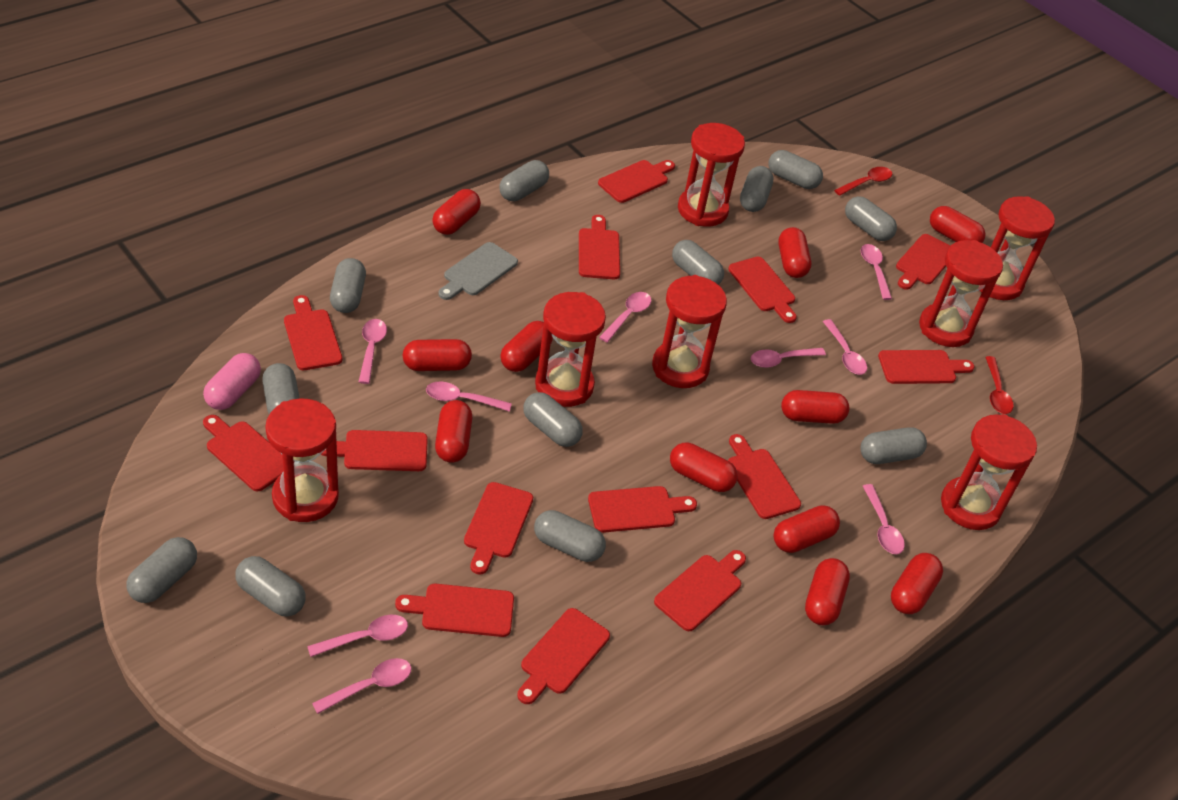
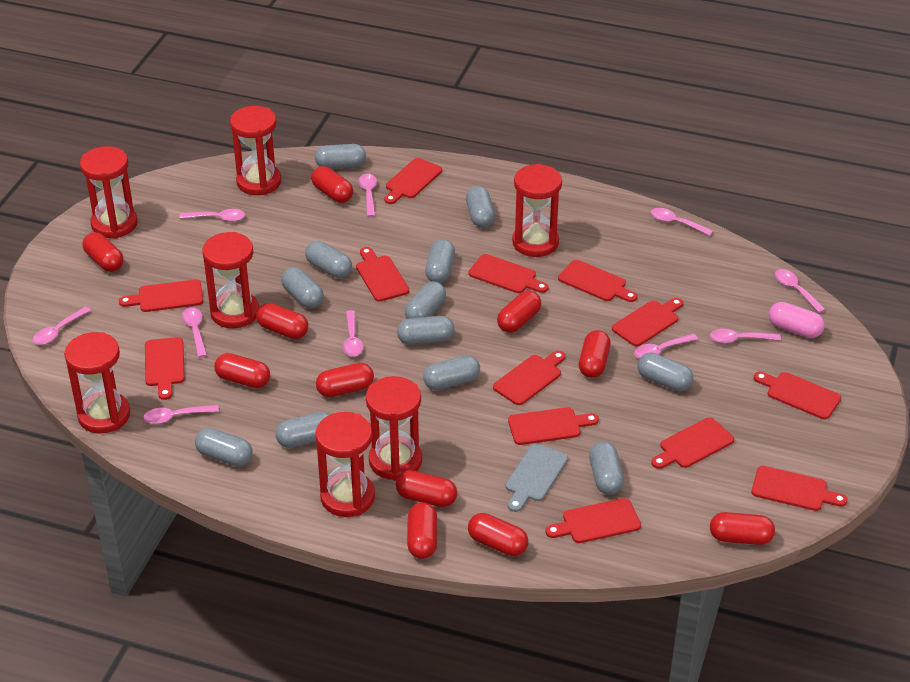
pink spoon: 9 -> 10
red cutting board: 14 -> 13
red spoon: 2 -> 0

